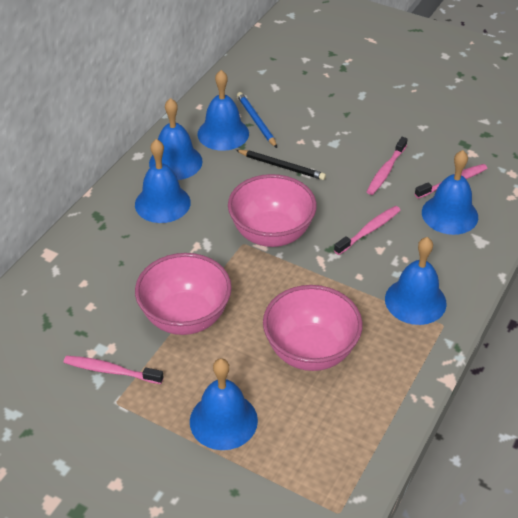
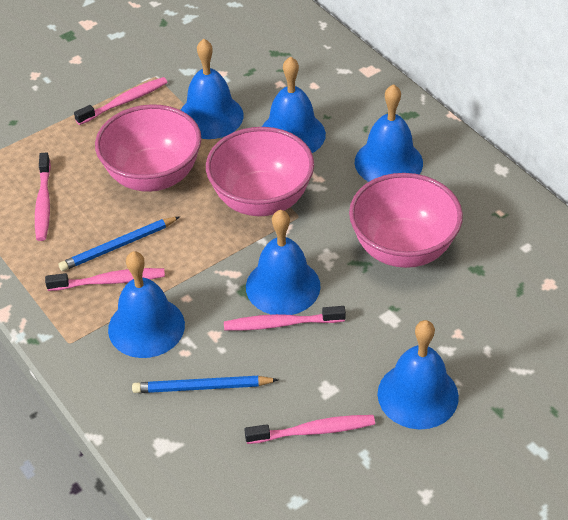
black pencil: 1 -> 0
blue pencil: 1 -> 2
pink toothbrush: 4 -> 5

